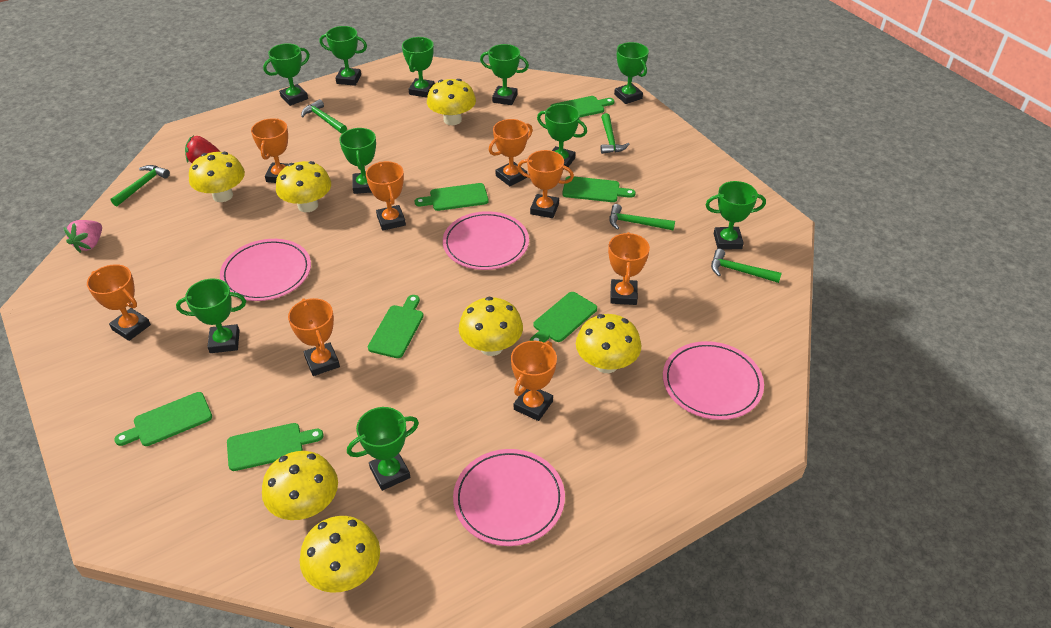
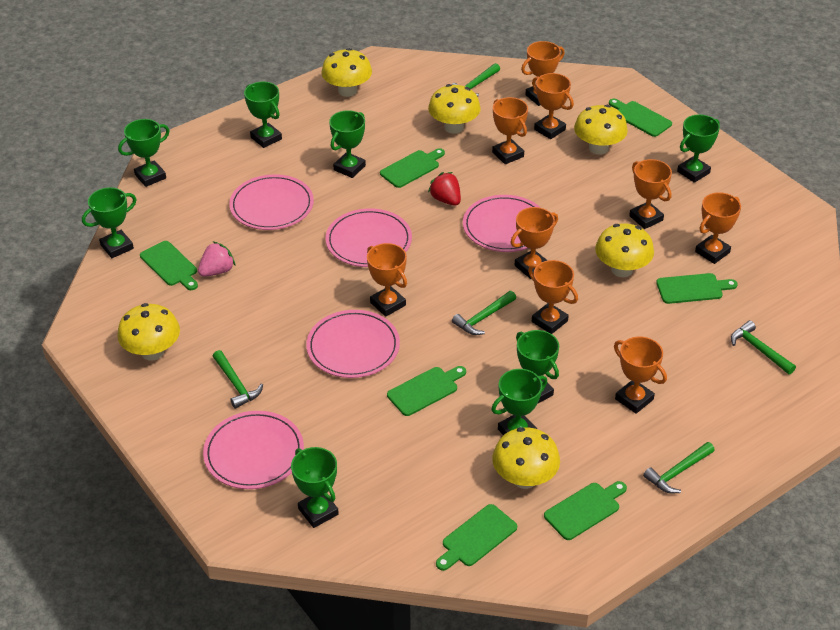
green trophy: 10 -> 8
orange trophy: 8 -> 9
pink plate: 4 -> 5
yellow mushroom: 7 -> 6

